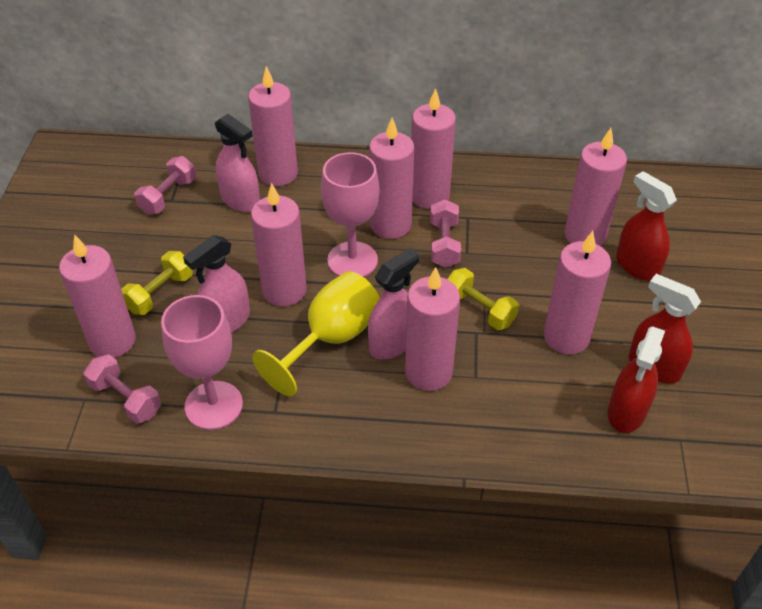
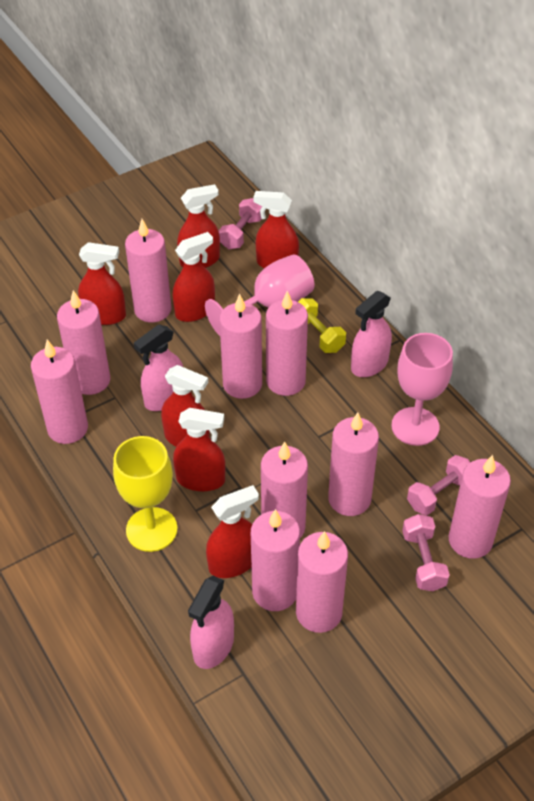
pink candle: 8 -> 10
red spray bottle: 3 -> 7
yellow dumbbell: 2 -> 1

